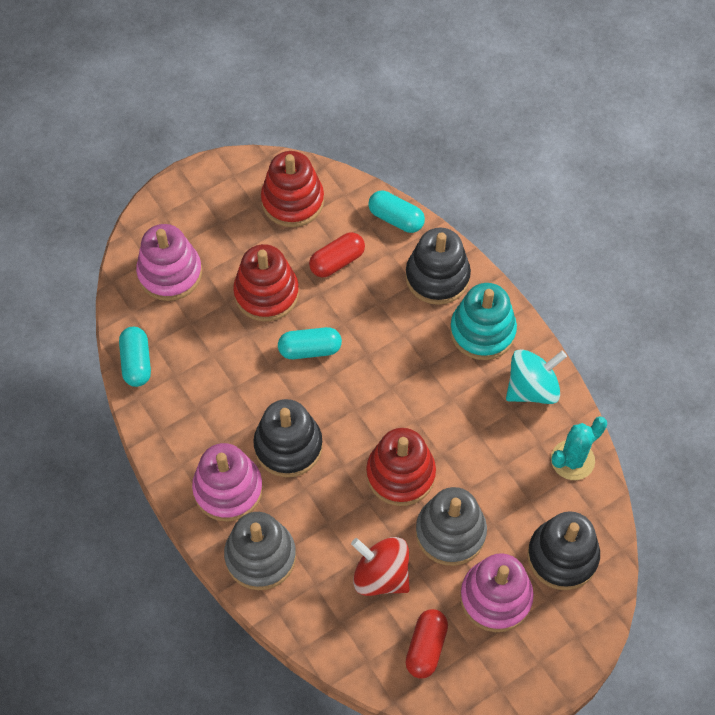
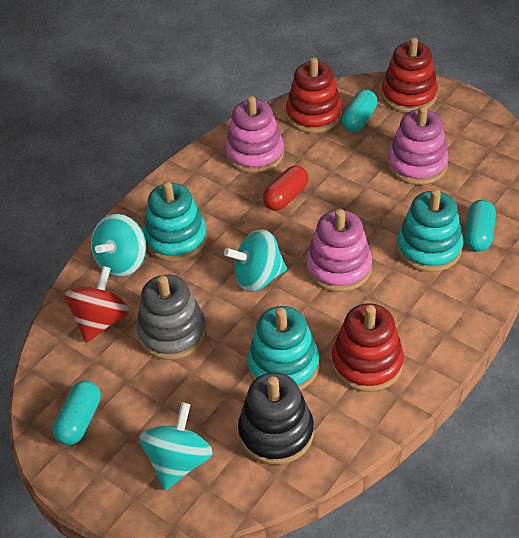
black stacking toy: 3 -> 1
grey stacking toy: 2 -> 1
red capsule: 2 -> 1
turquoise cactus: 1 -> 0
turquoise spinning top: 1 -> 3
turquoise stacking toy: 1 -> 3

